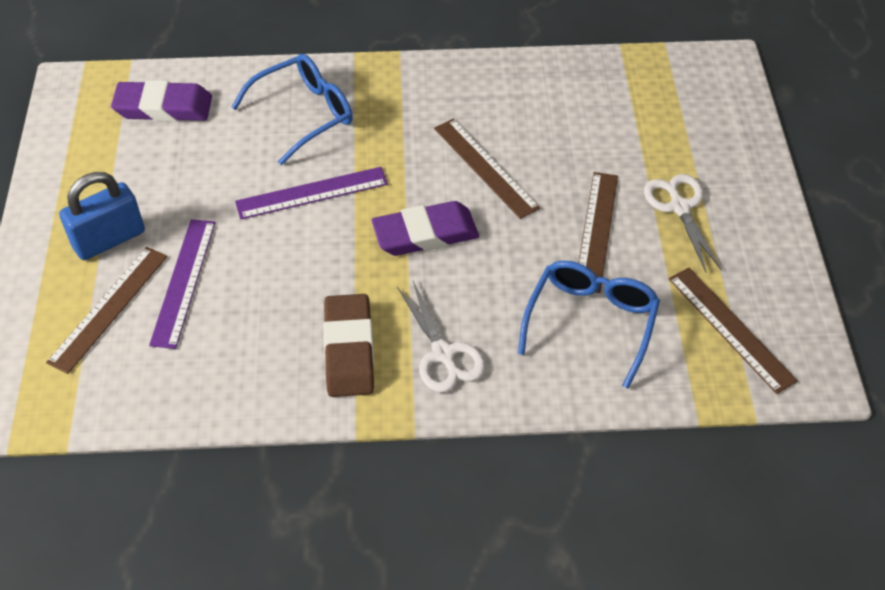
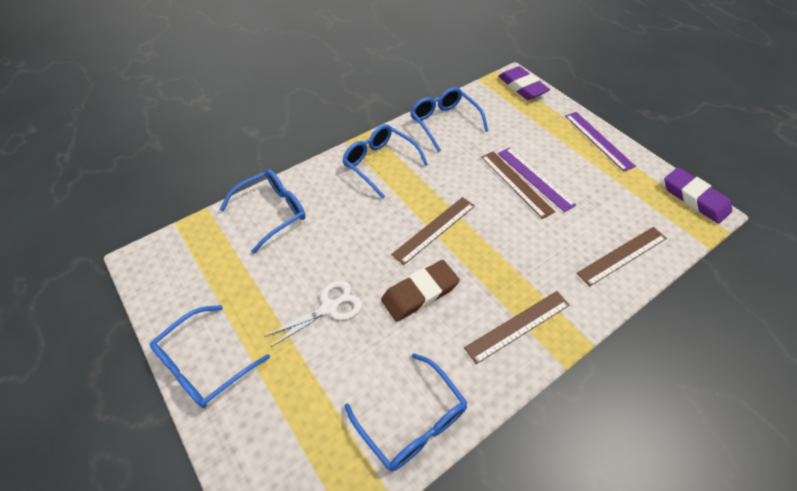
blue glasses: 2 -> 5
blue padlock: 1 -> 0
white scissors: 2 -> 1

